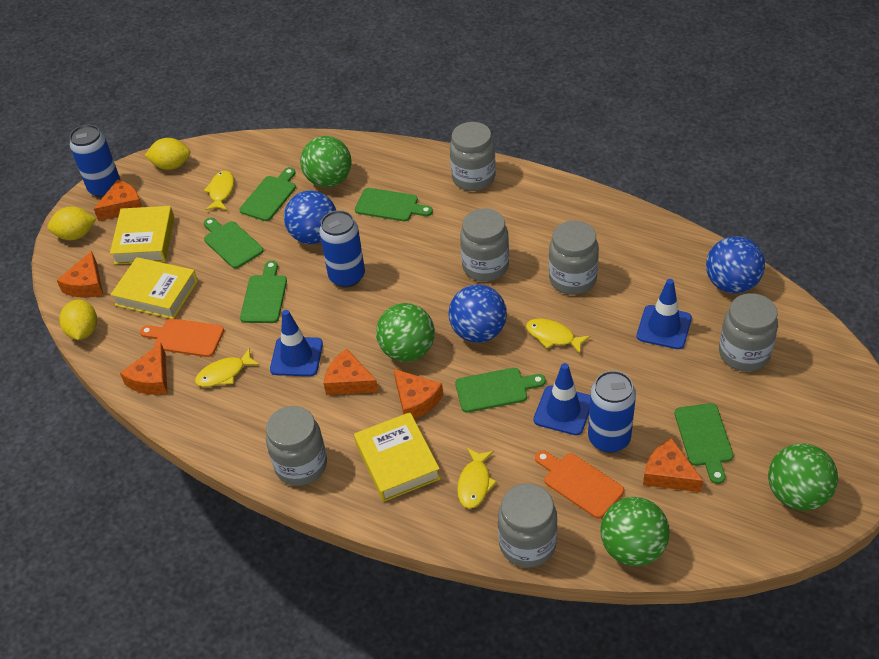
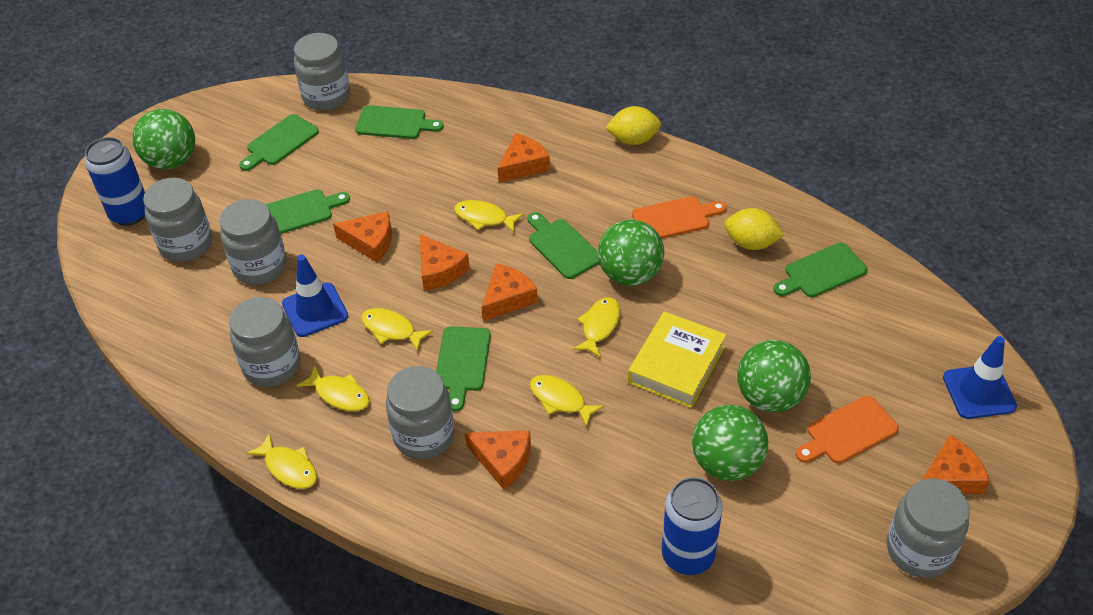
blue ball: 3 -> 0
blue can: 3 -> 2
blue traffic cone: 3 -> 2
yellow book: 3 -> 1
yellow fish: 4 -> 6
yellow lemon: 3 -> 2

